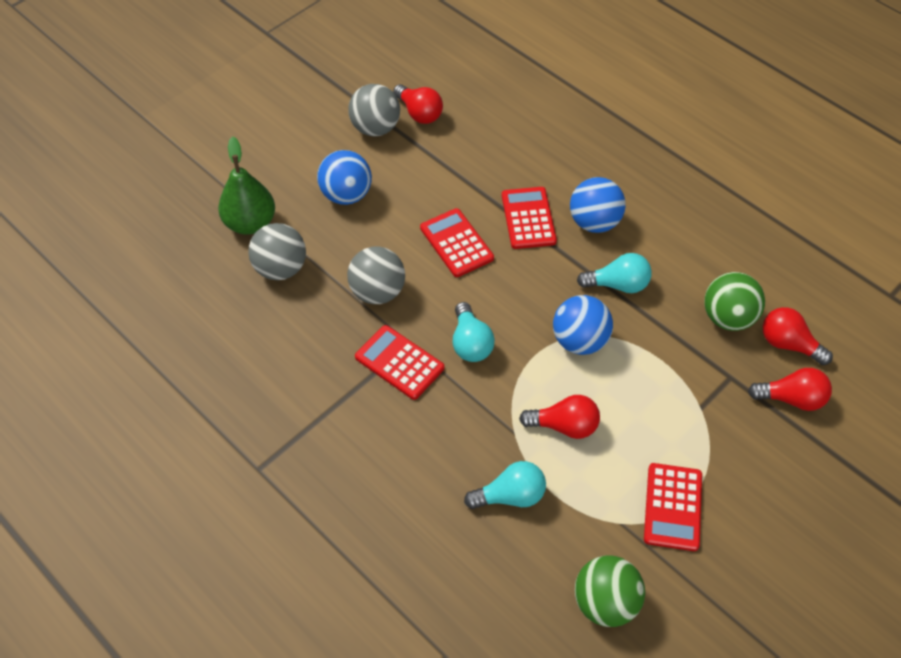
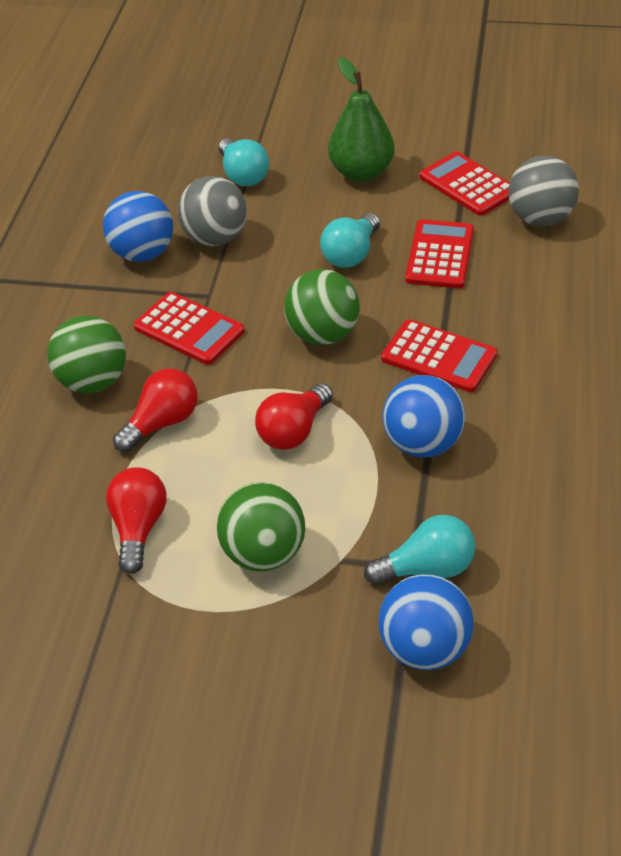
green ball: 2 -> 3
grey ball: 3 -> 2
red light bulb: 4 -> 3

